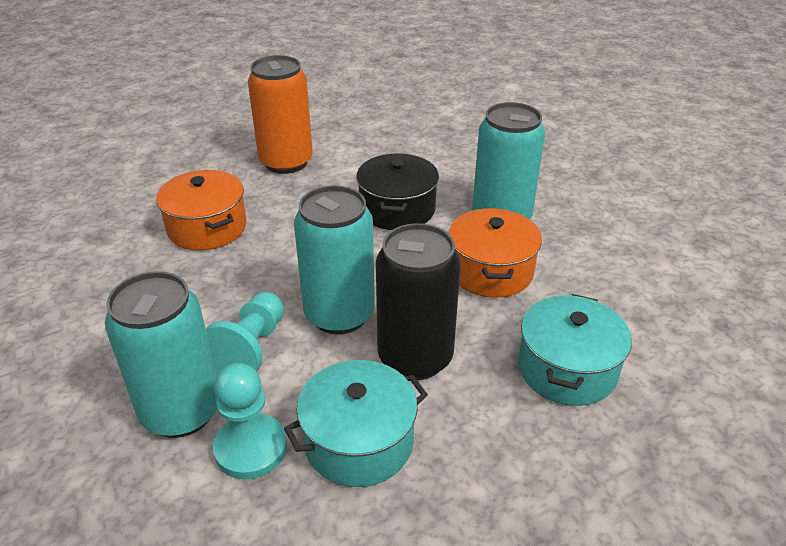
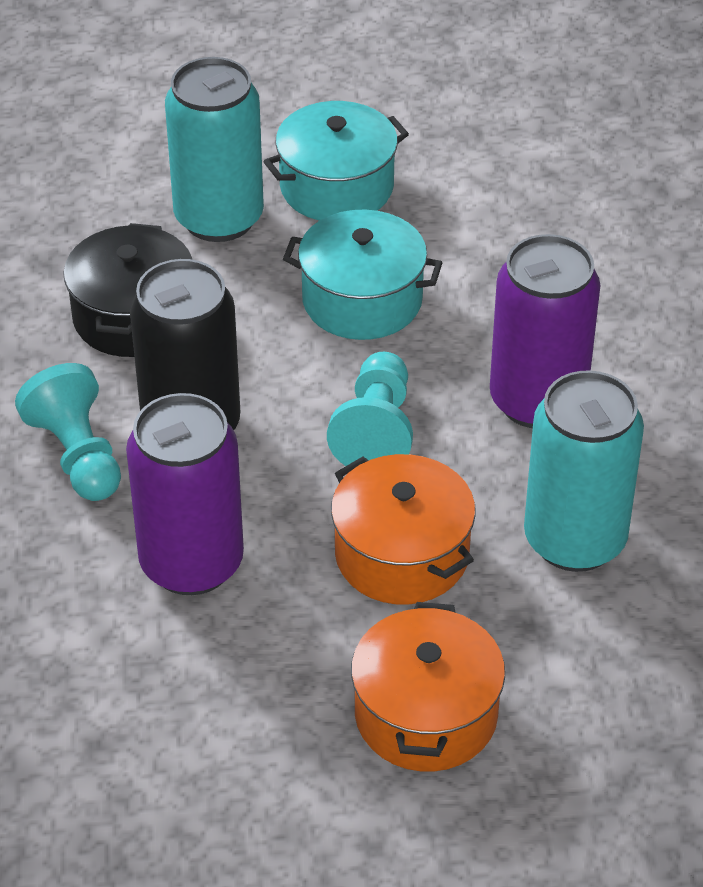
orange can: 1 -> 0
purple can: 0 -> 2
turquoise can: 3 -> 2

